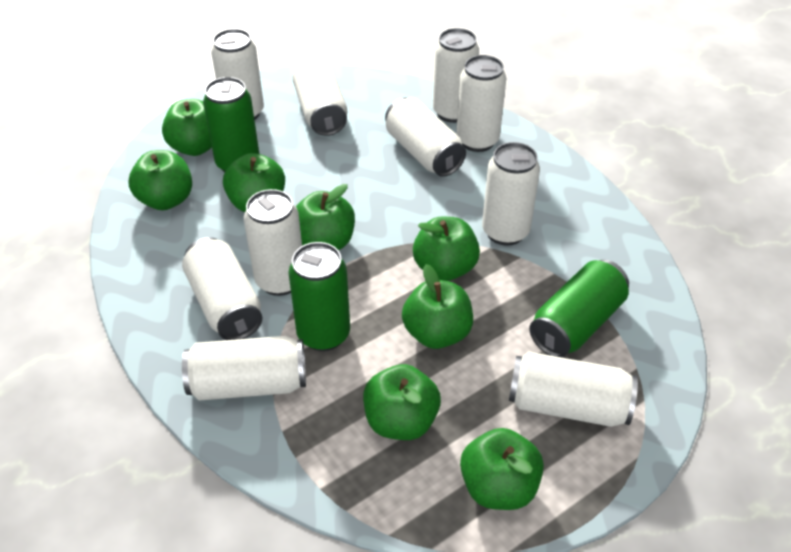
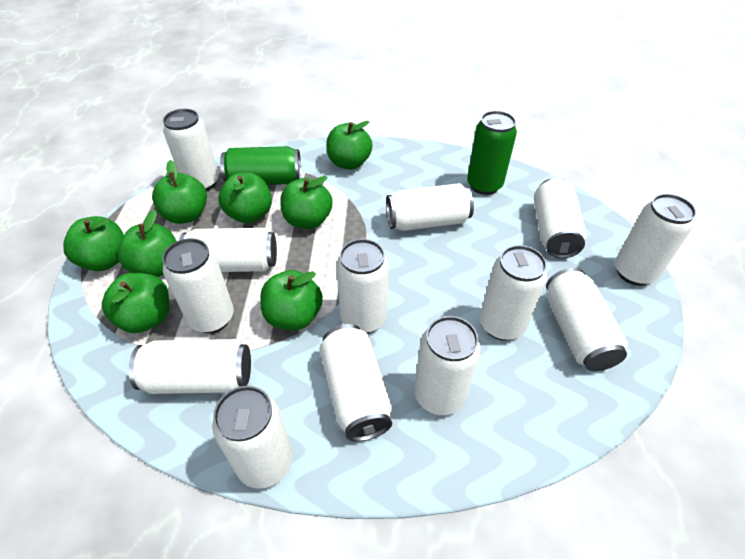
green can: 3 -> 2
white can: 10 -> 13

